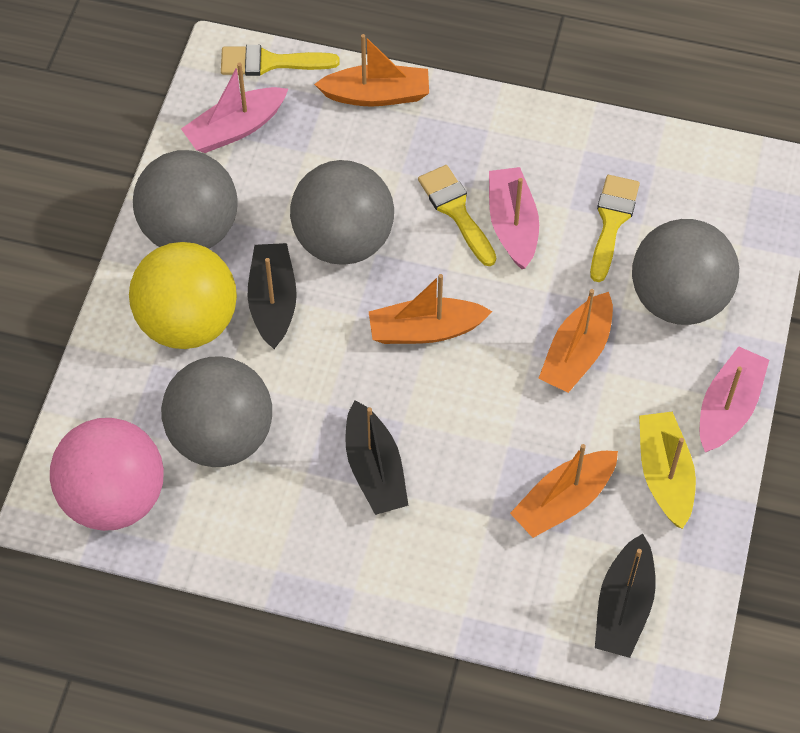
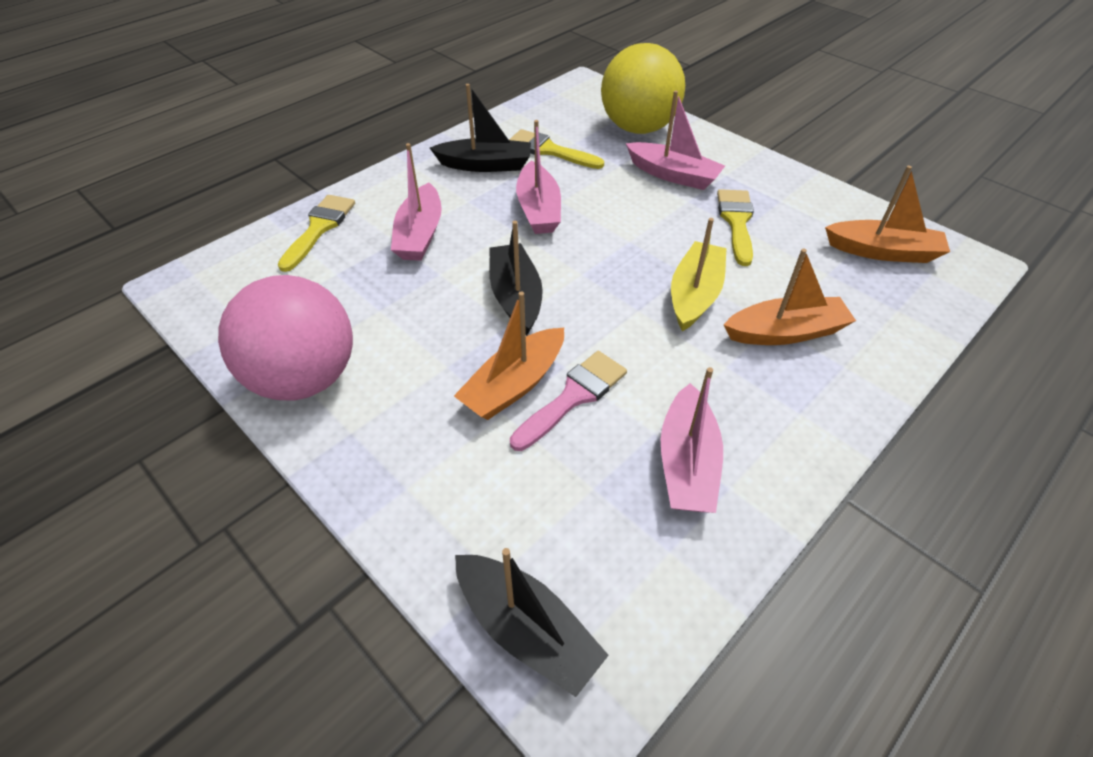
grey ball: 4 -> 0
orange boat: 4 -> 3
pink boat: 3 -> 4
pink brush: 0 -> 1

